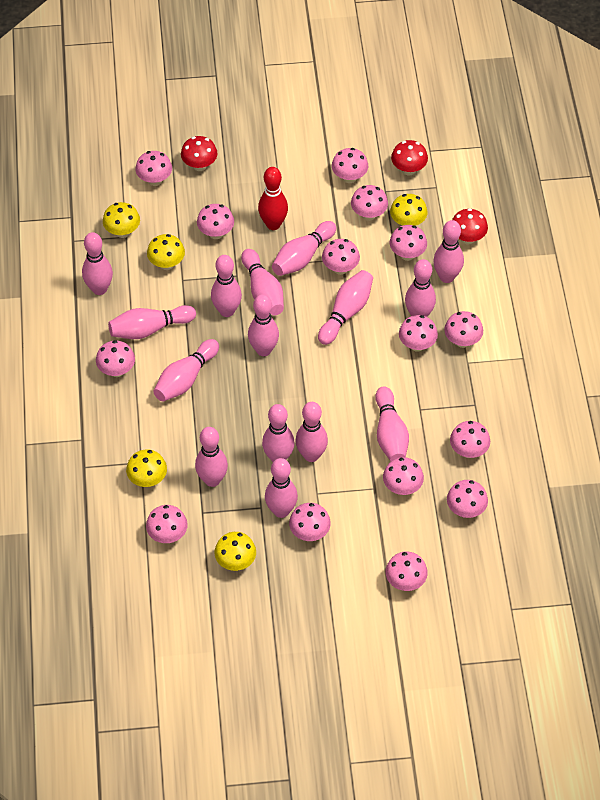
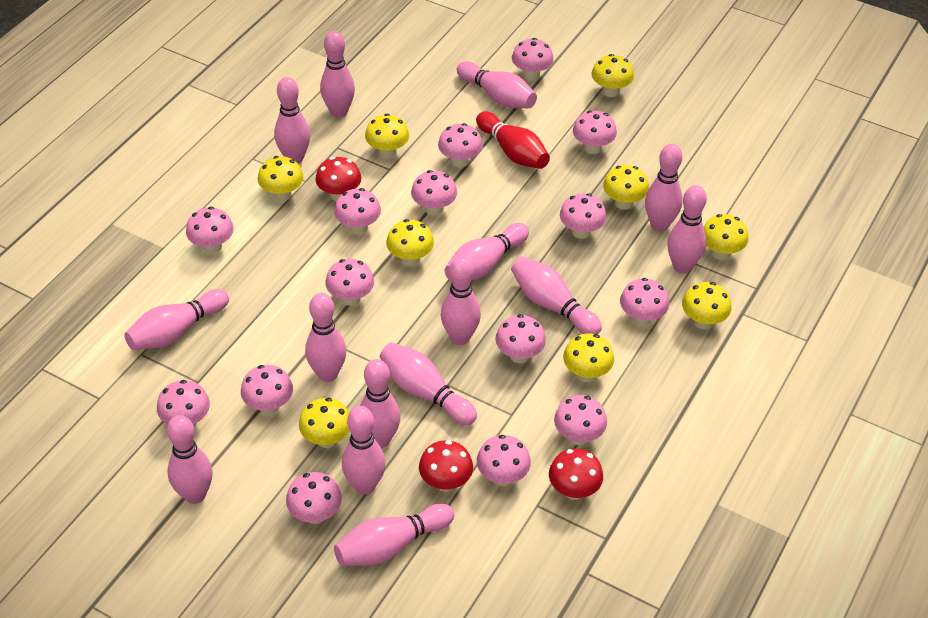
yellow mushroom: 5 -> 9

